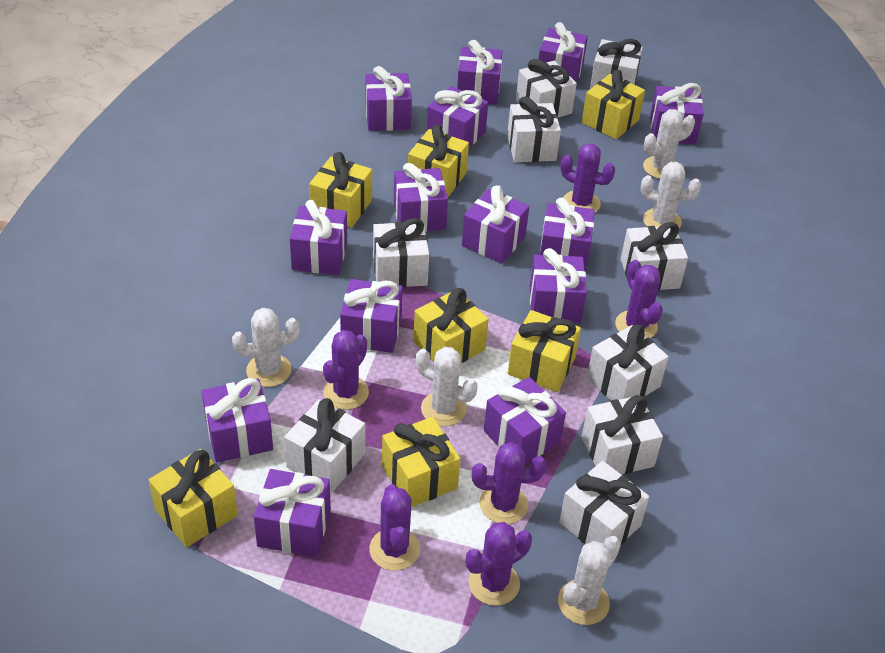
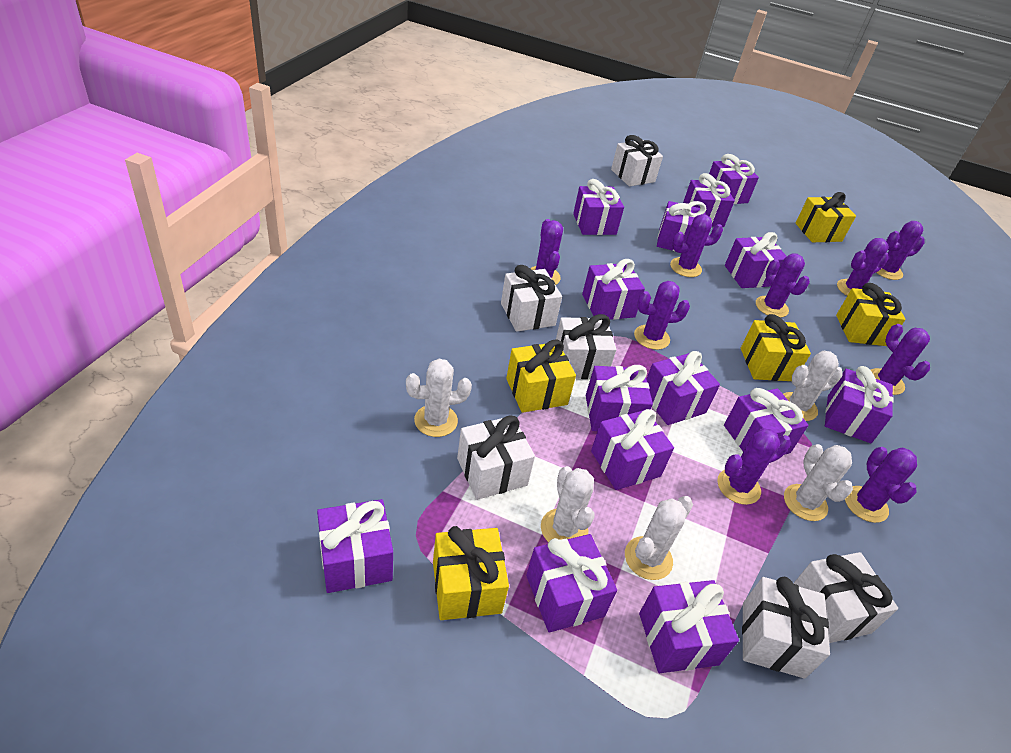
purple cactus: 6 -> 9
white gift: 9 -> 6
yellow gift: 7 -> 5

